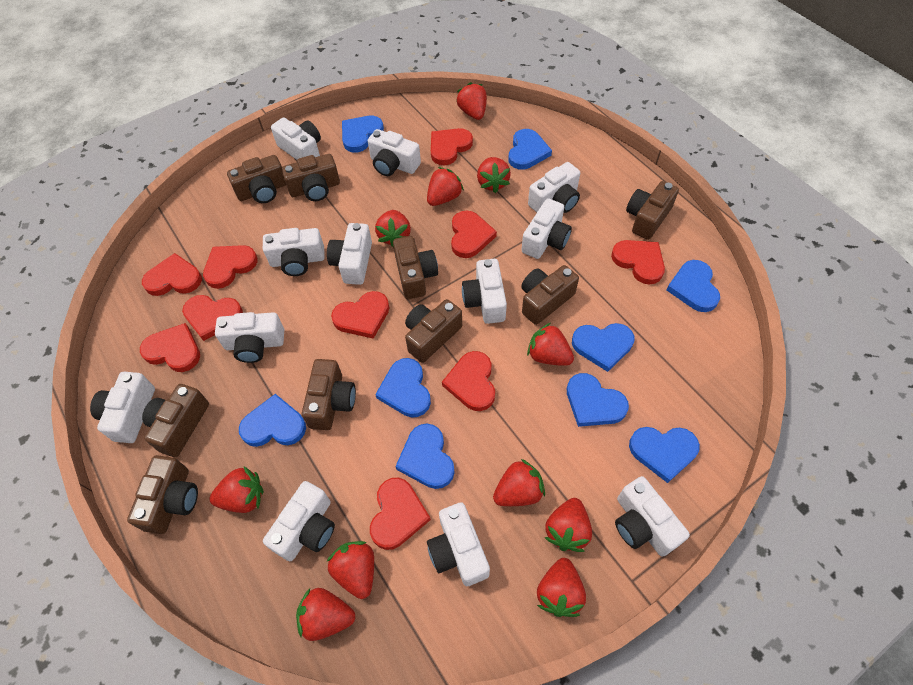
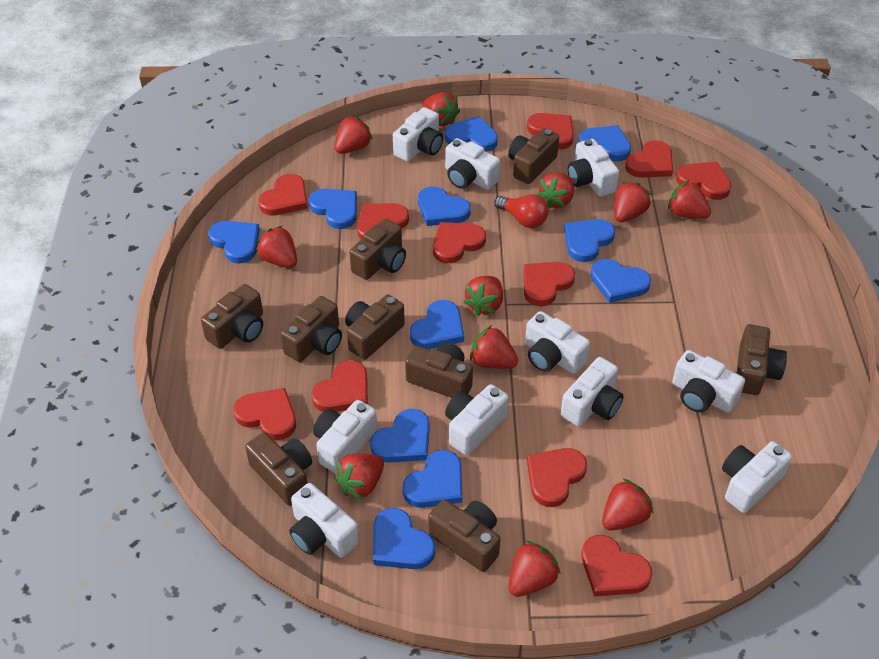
blue heart: 9 -> 11
red heart: 10 -> 11
red light bulb: 0 -> 1
white camera: 12 -> 10

